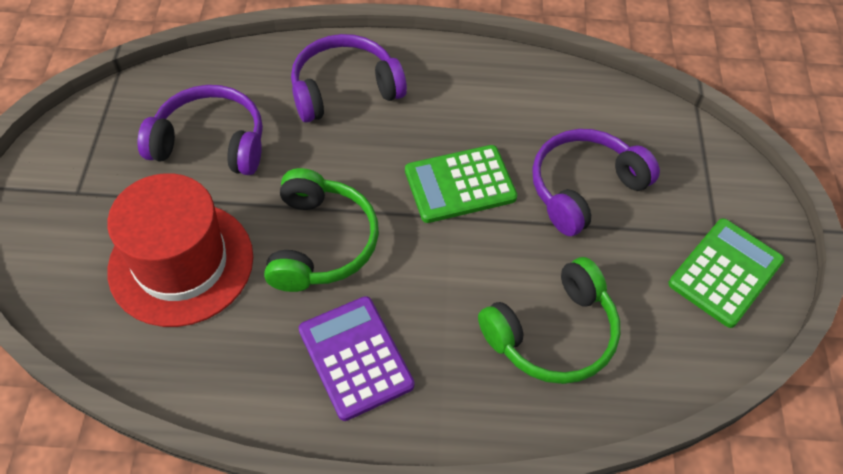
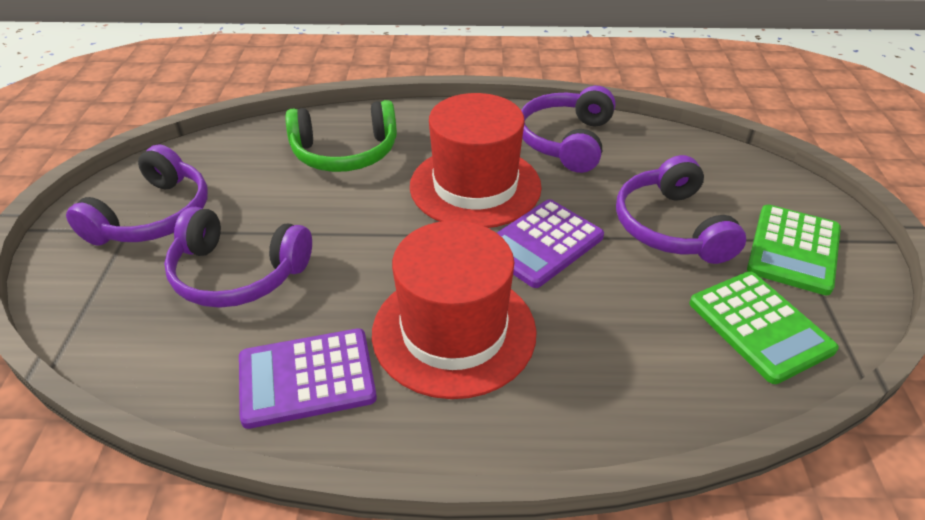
green headphones: 2 -> 1
purple calculator: 1 -> 2
purple headphones: 3 -> 4
red hat: 1 -> 2

